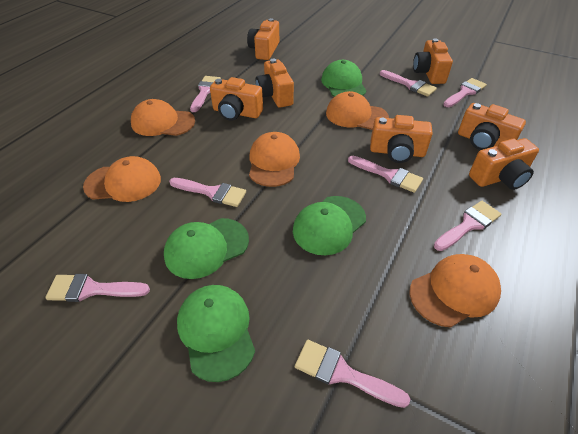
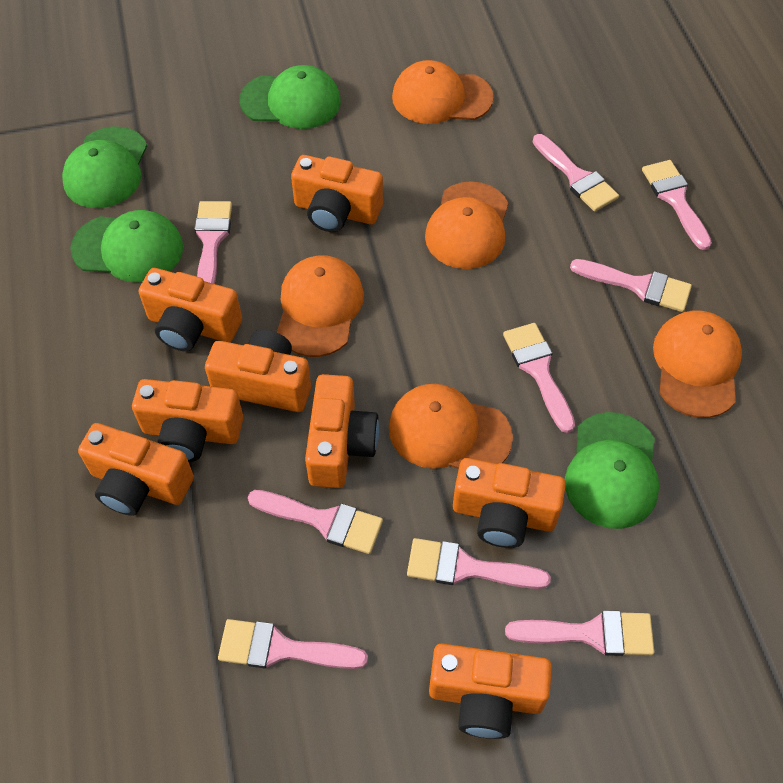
orange camera: 7 -> 8
pink brush: 8 -> 9

